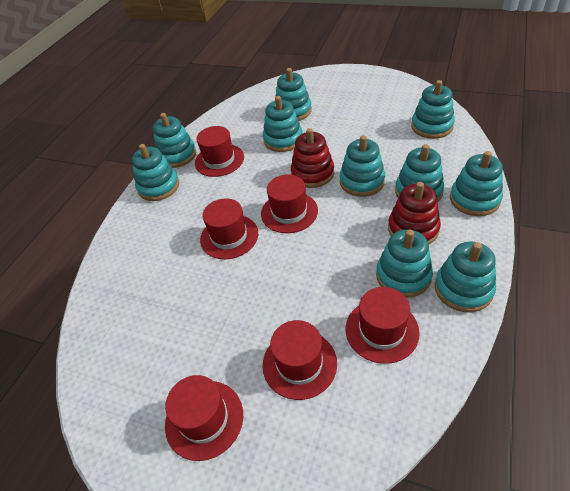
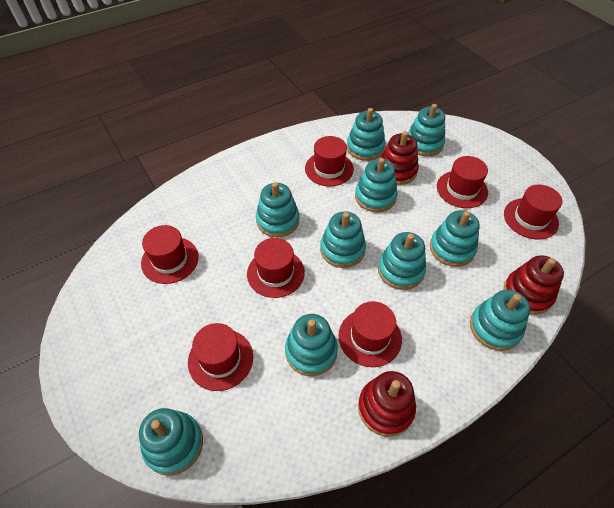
red hat: 6 -> 7
red stacking toy: 2 -> 3

